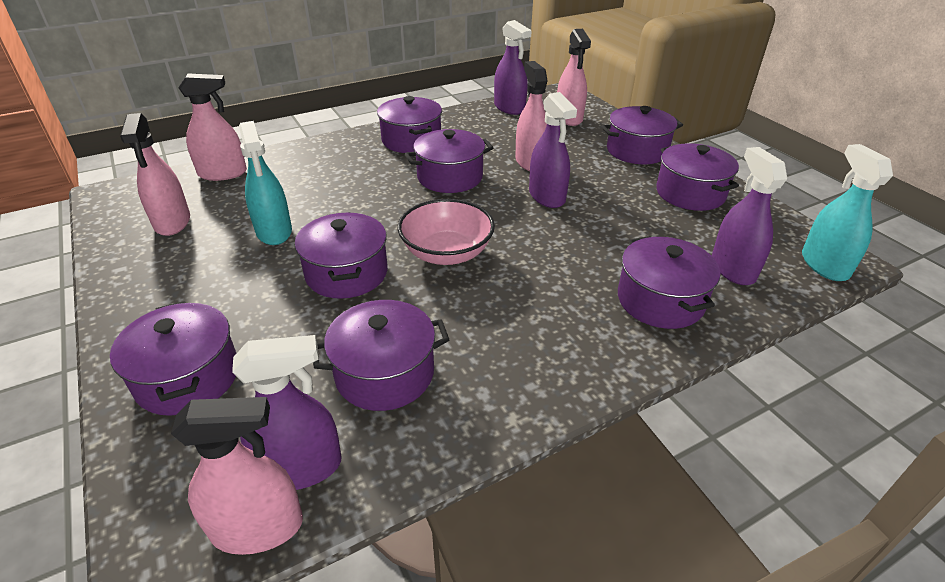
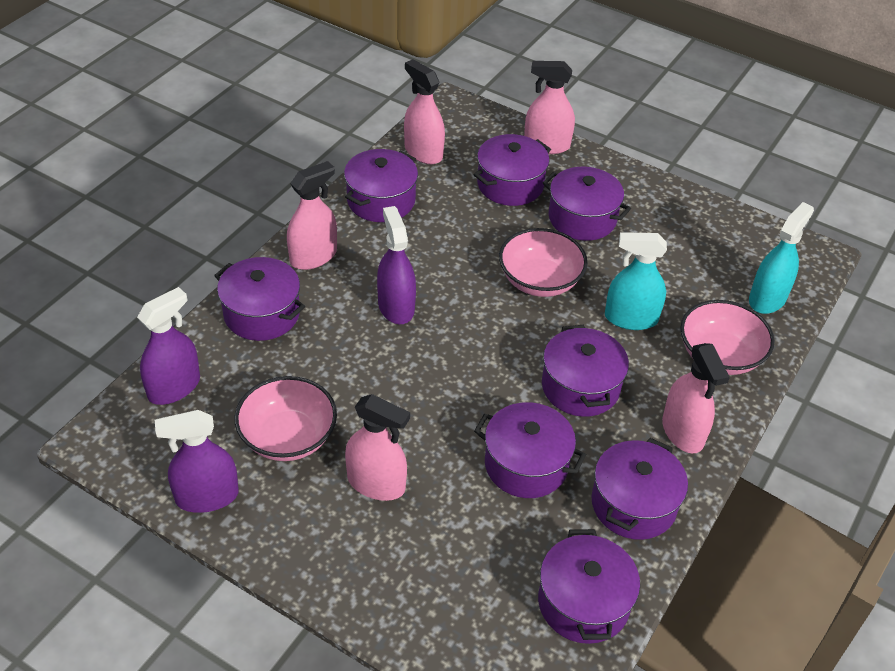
pink bowl: 1 -> 3
purple spray bottle: 4 -> 3

